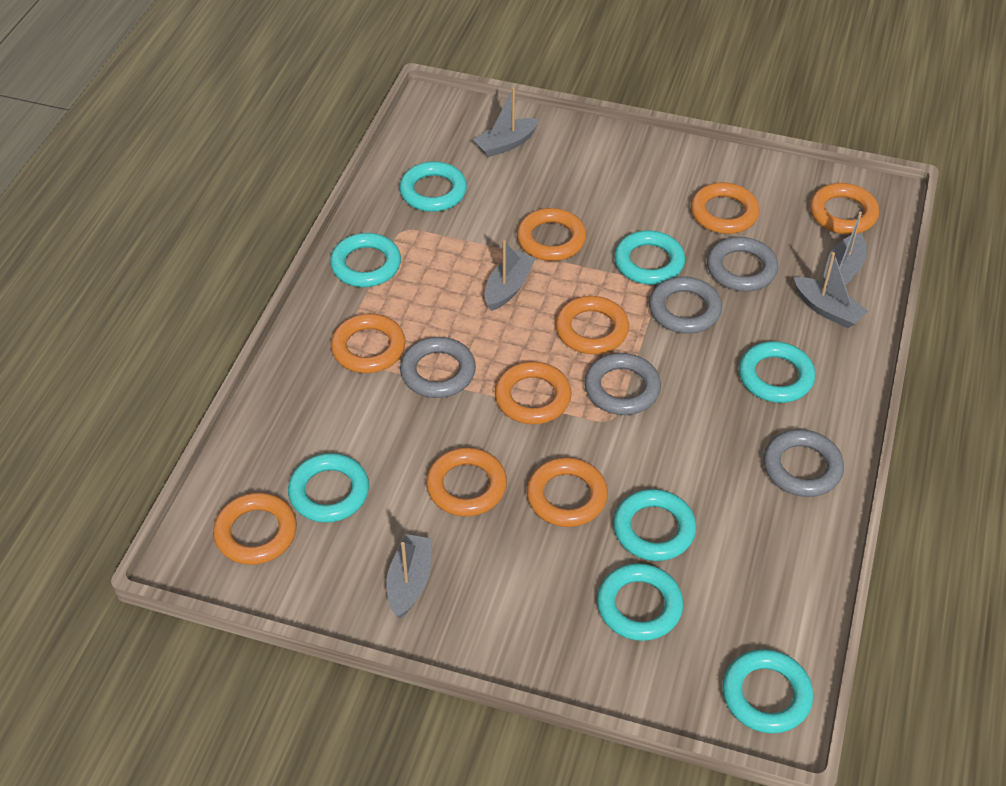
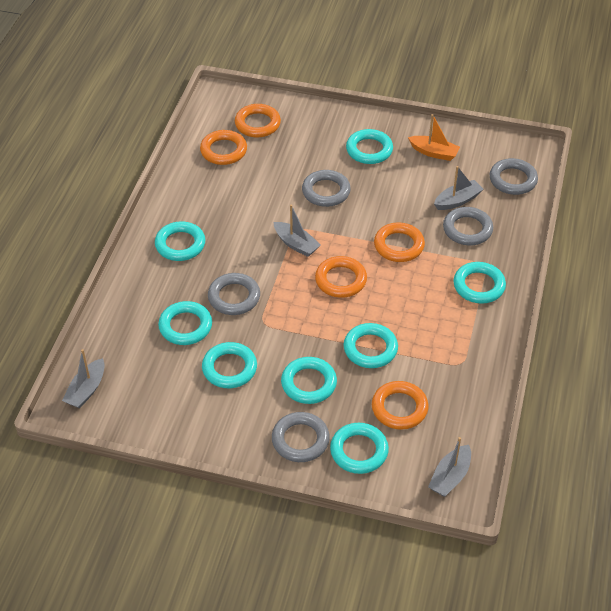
grey boat: 5 -> 4
orange boat: 0 -> 1
orange ring: 9 -> 5

